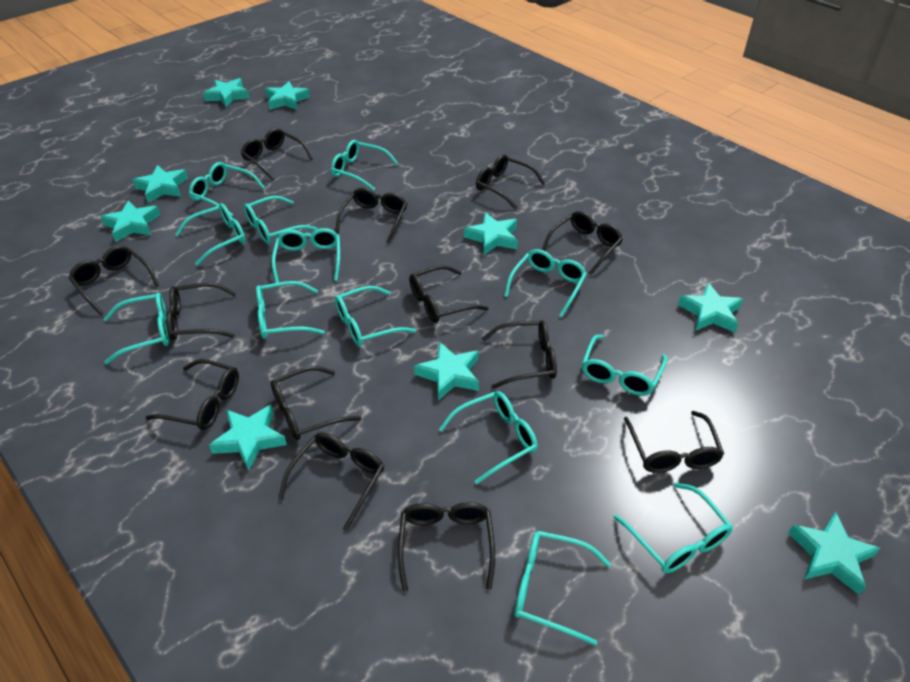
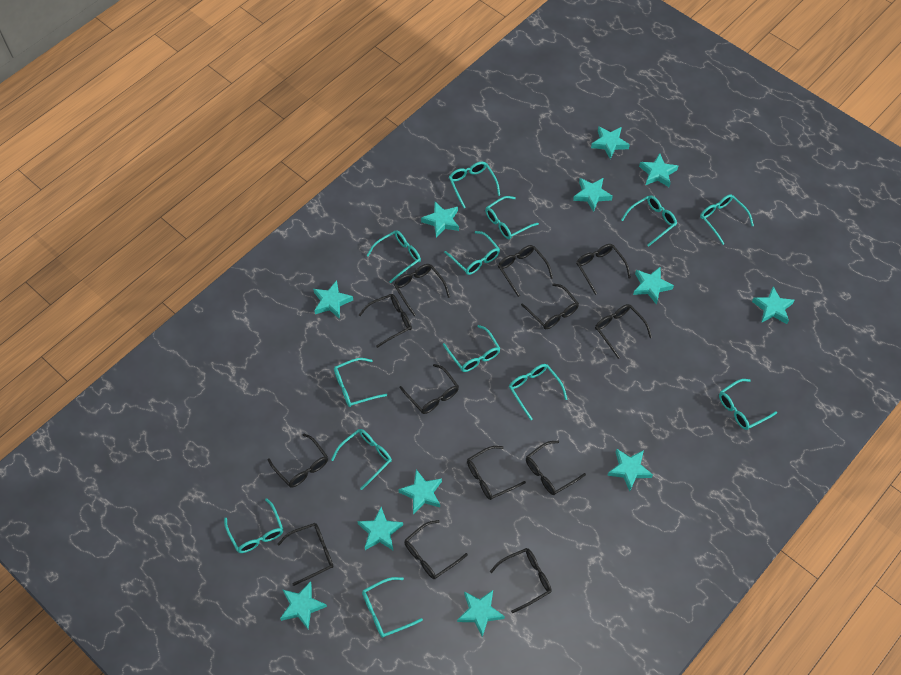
turquoise star: 9 -> 12

